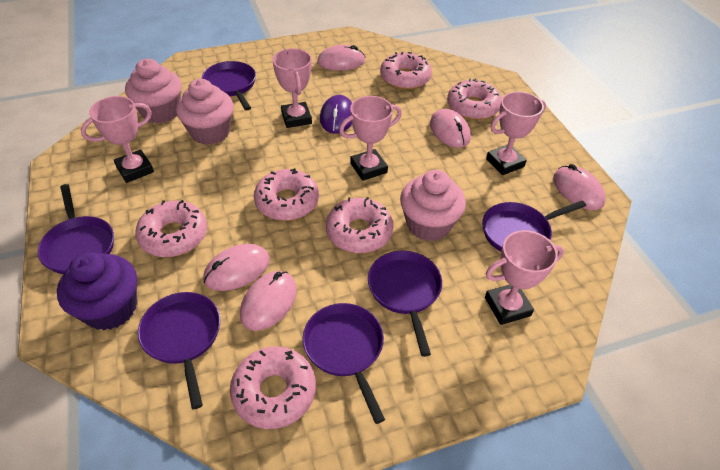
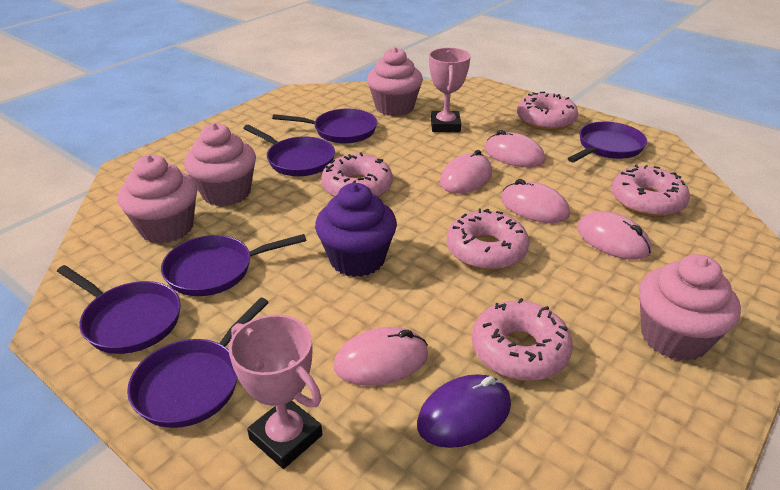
pink cupcake: 3 -> 4
pink donut: 6 -> 5
pink trophy: 5 -> 2

